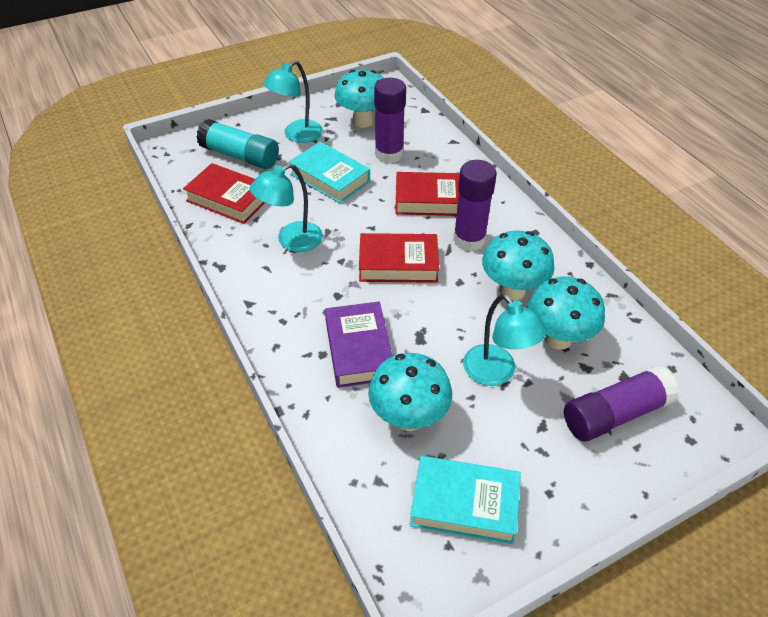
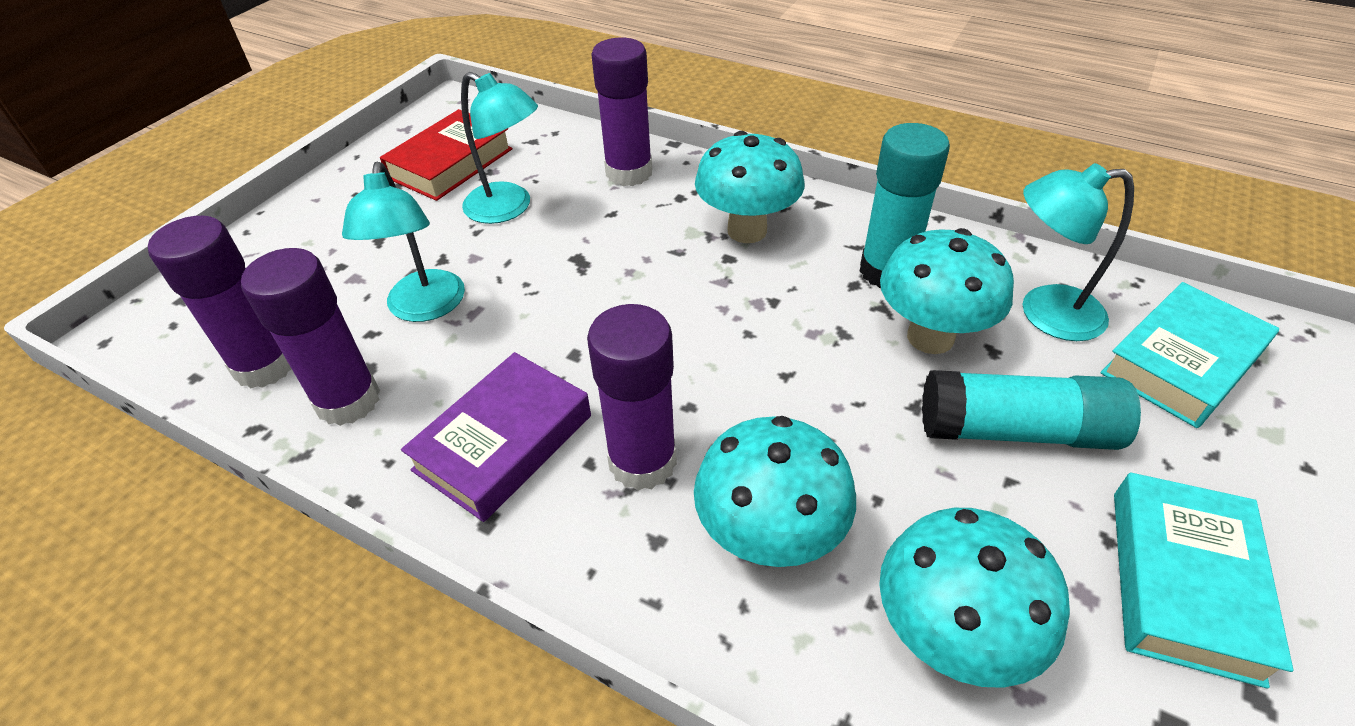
purple glue stick: 3 -> 4
red book: 3 -> 1
turquoise glue stick: 1 -> 2

